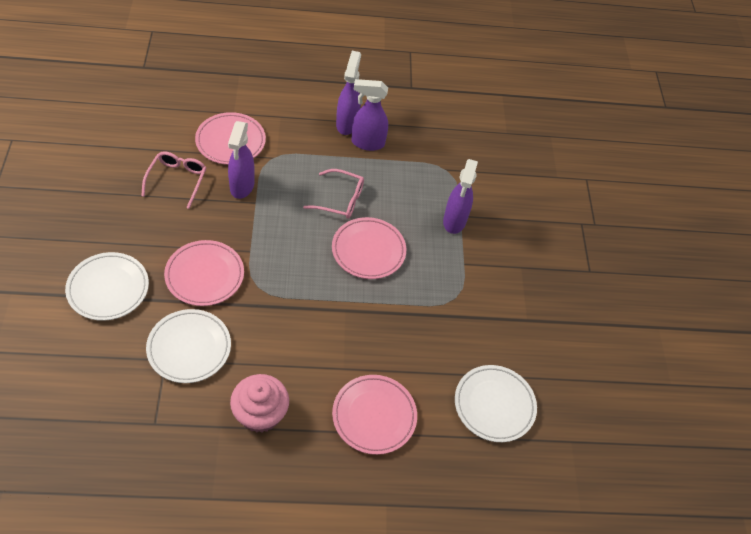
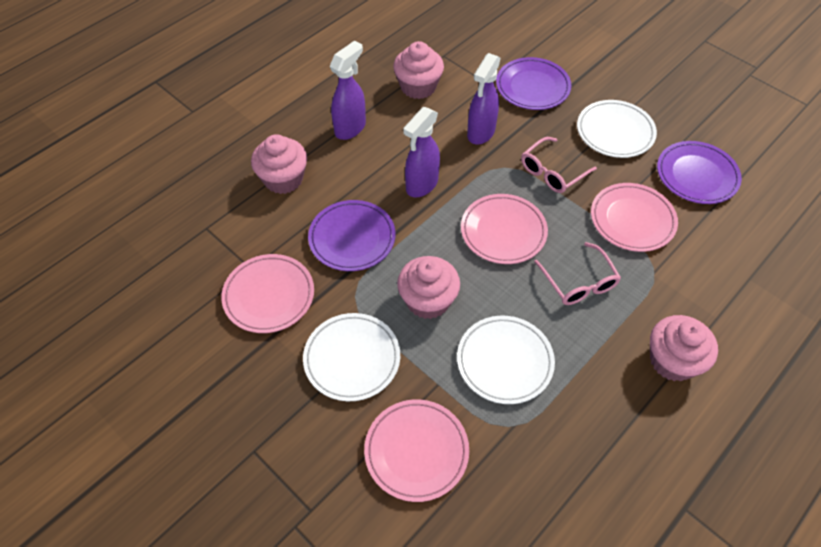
pink cupcake: 1 -> 4
purple plate: 0 -> 3
purple spray bottle: 4 -> 3

